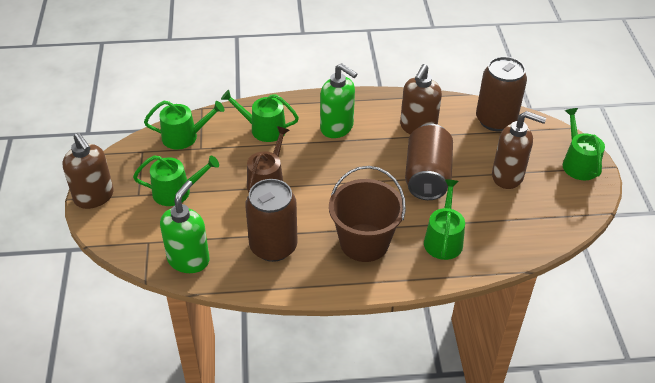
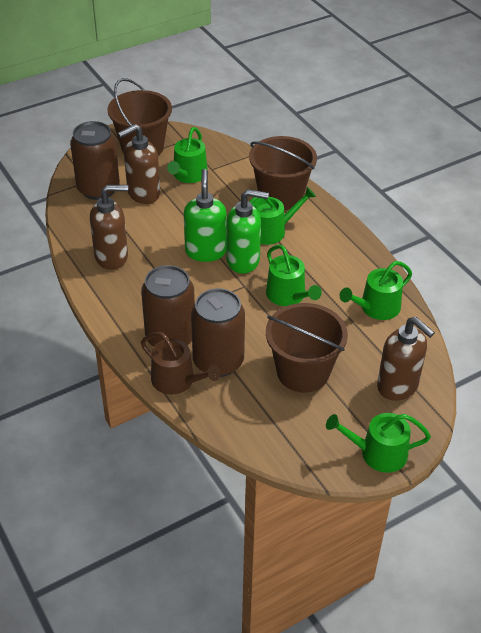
brown bucket: 1 -> 3

